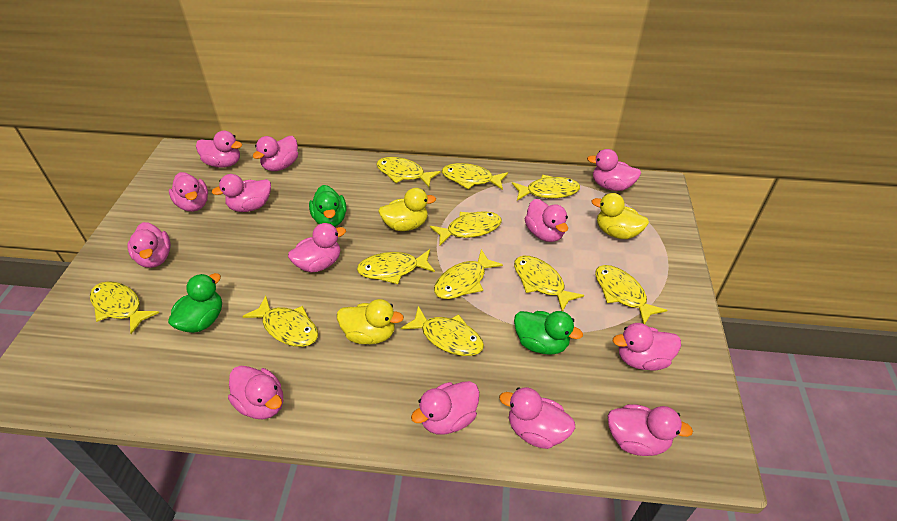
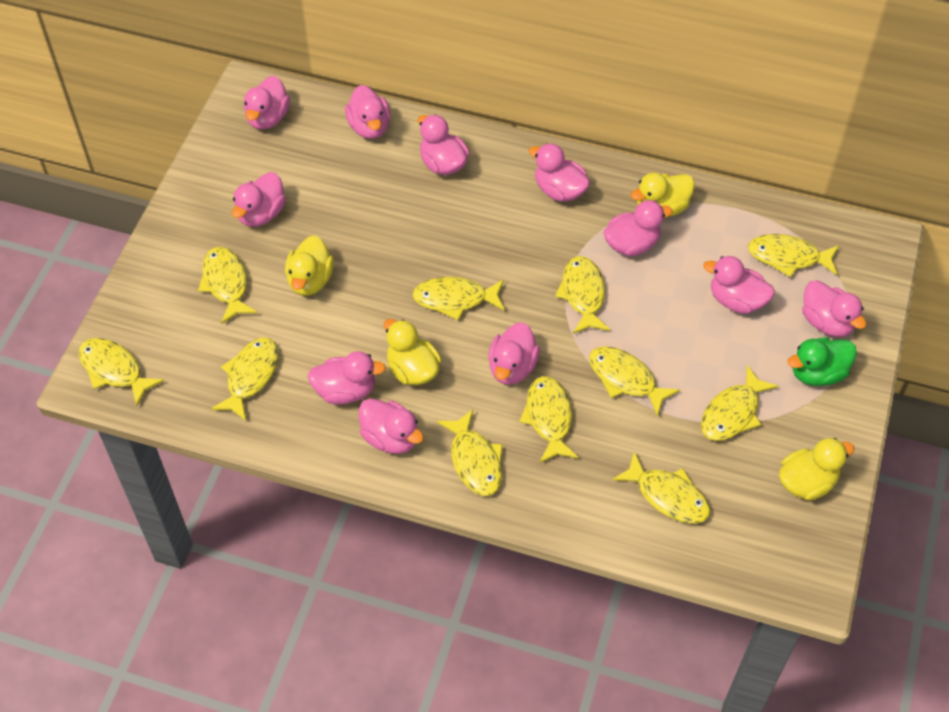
green duck: 3 -> 1
pink duck: 13 -> 11
yellow duck: 3 -> 4

